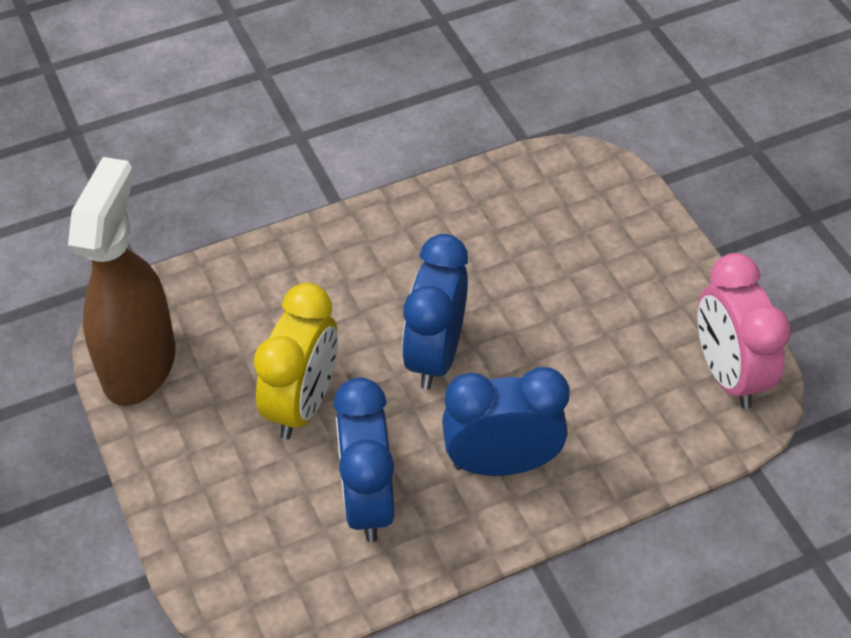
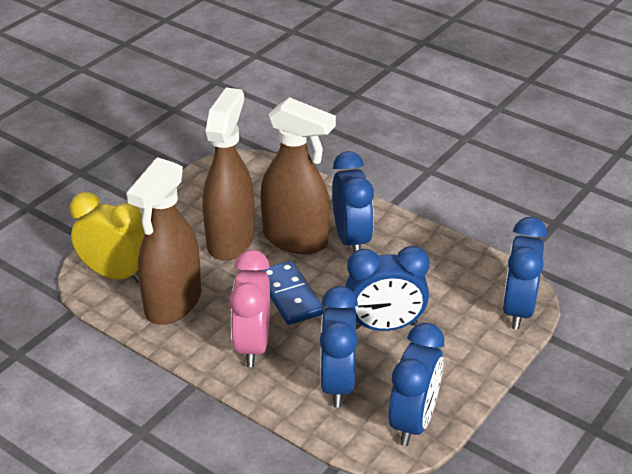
blue clock: 3 -> 5
blue domino: 0 -> 1
brown spray bottle: 1 -> 3

